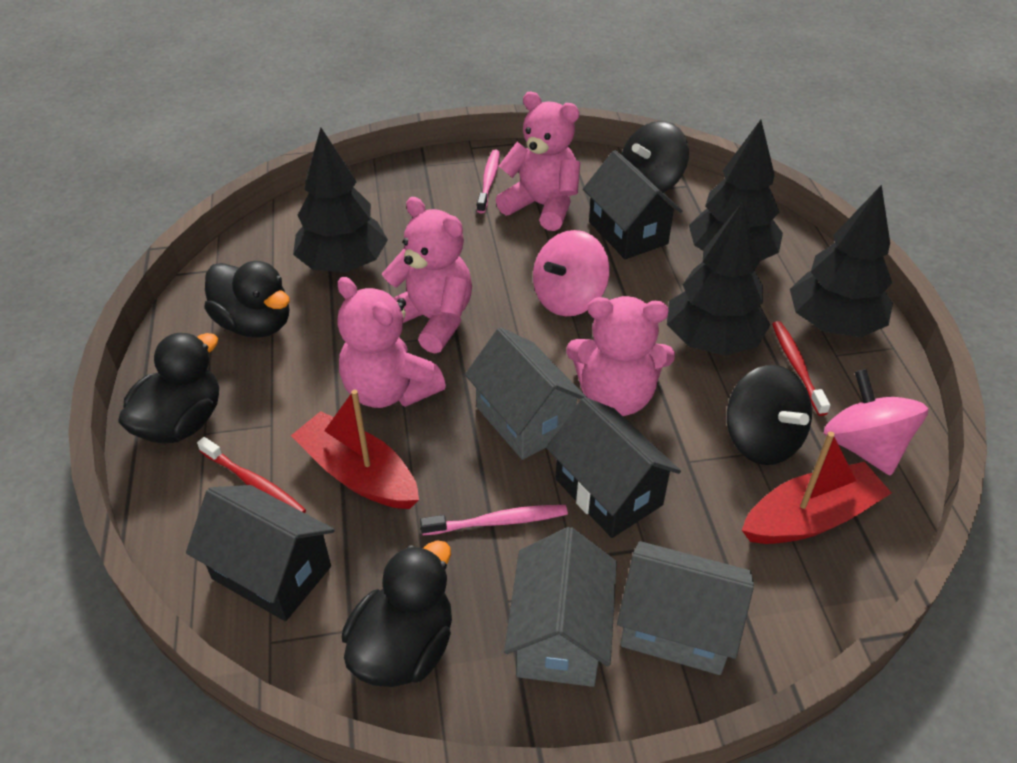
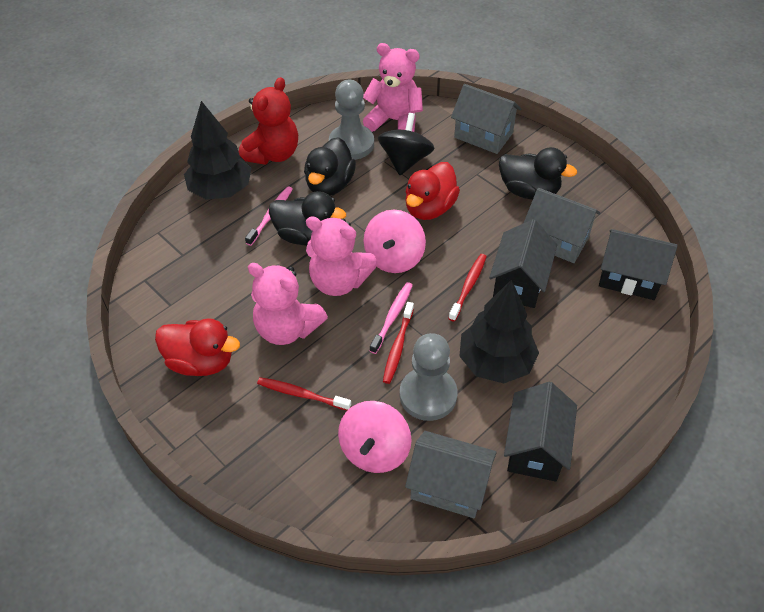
black spinning top: 2 -> 1
black tree: 4 -> 2
grey pawn: 0 -> 2
pink teddy bear: 4 -> 3
red boat: 2 -> 0
red duck: 0 -> 2
red teddy bear: 0 -> 1
red toothbrush: 2 -> 3

